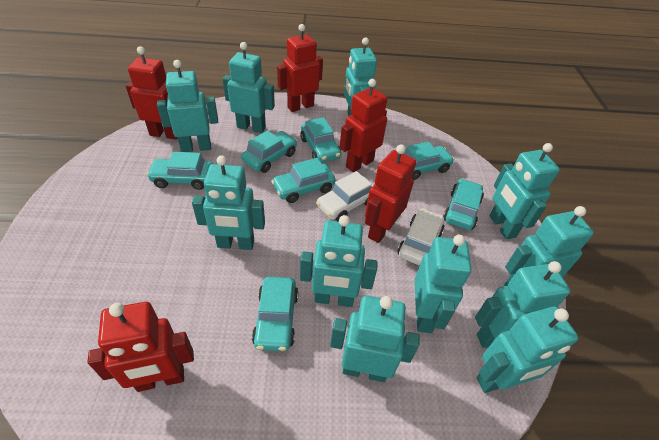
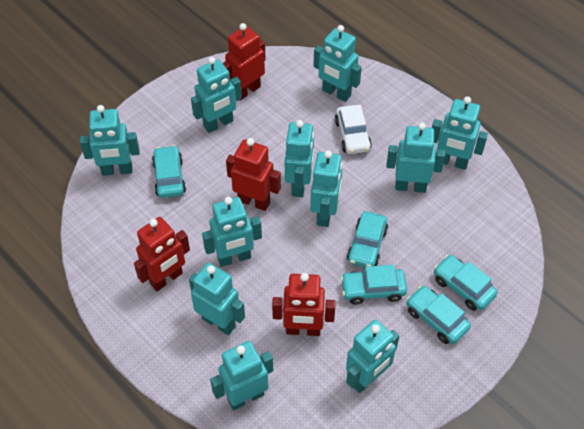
red robot: 5 -> 4
turquoise car: 7 -> 5
white car: 2 -> 1

